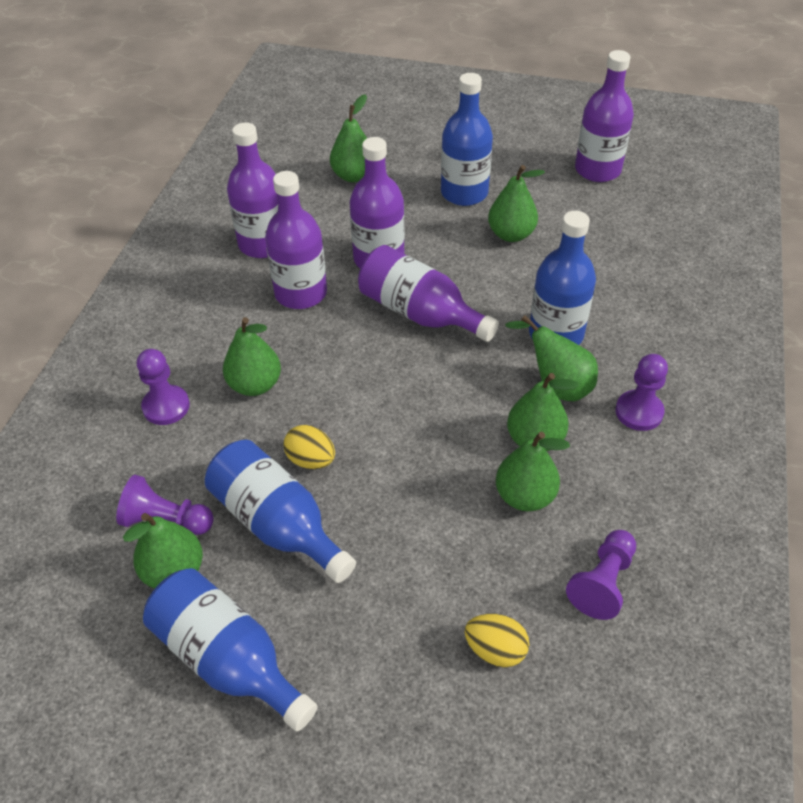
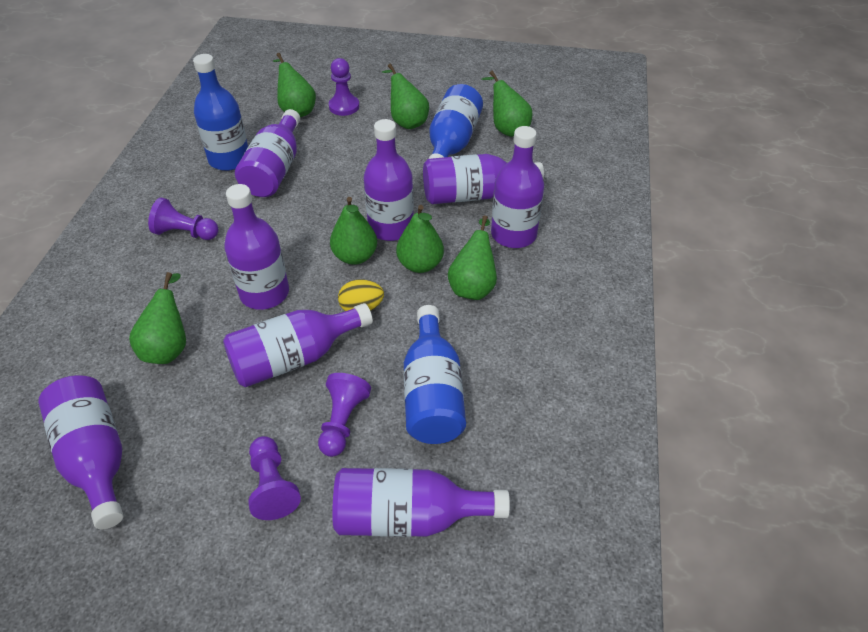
blue bottle: 4 -> 3
purple bottle: 5 -> 8
yellow egg: 2 -> 1

